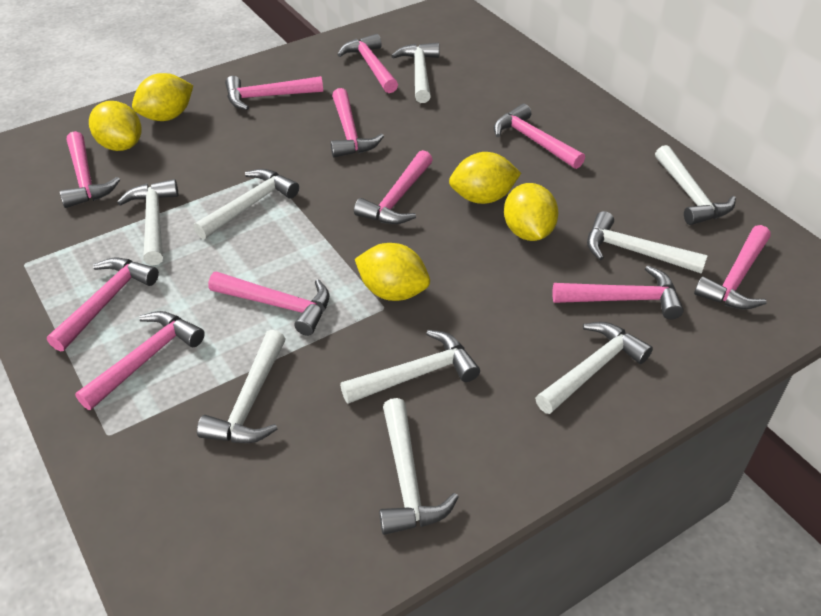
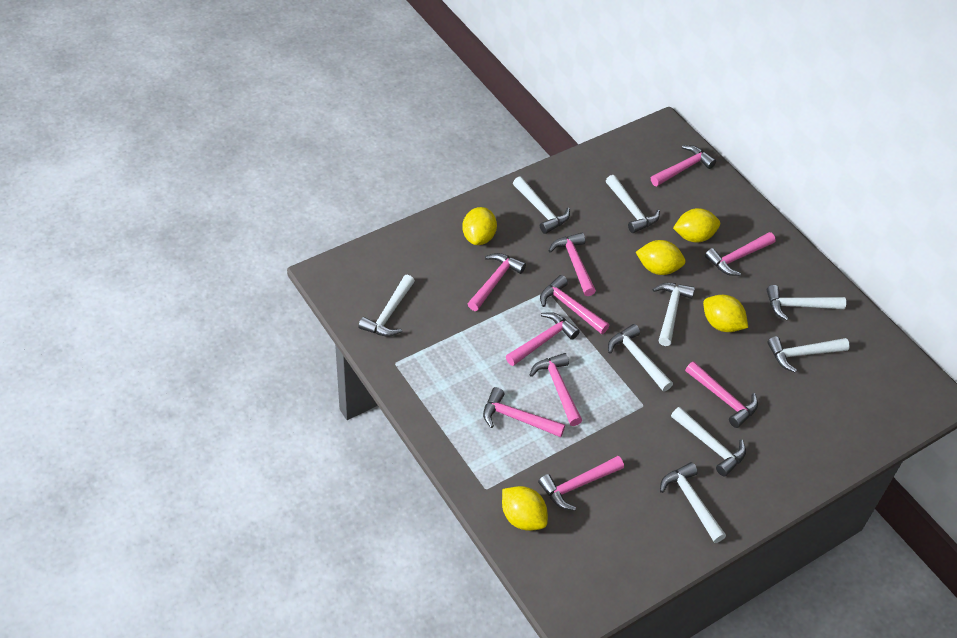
pink hammer: 11 -> 10

